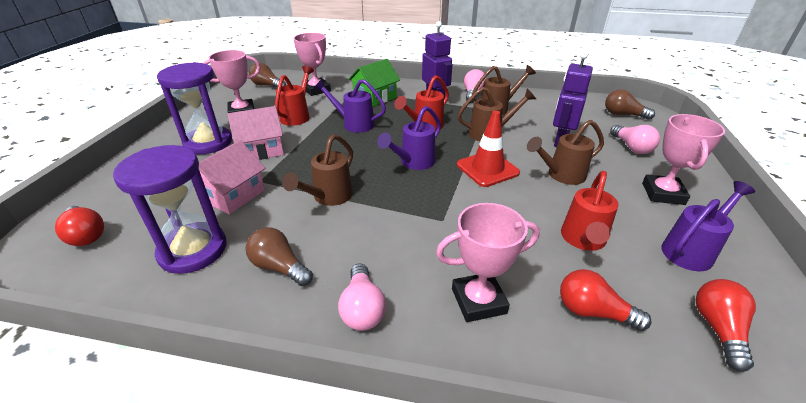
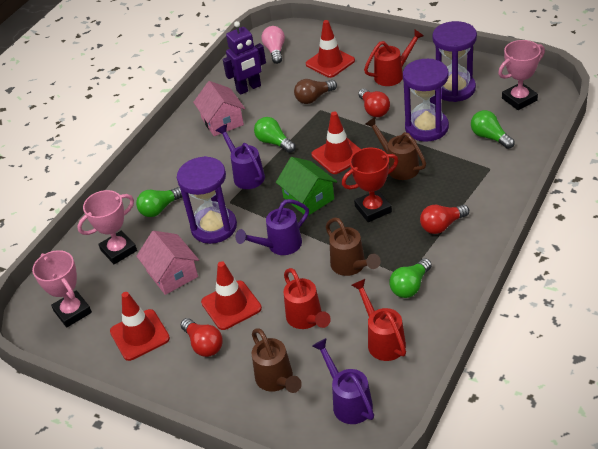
brown light bulb: 3 -> 1
brown watering can: 4 -> 3
green light bulb: 0 -> 4
pink light bulb: 3 -> 1
pink trophy: 4 -> 3
purple hourglass: 2 -> 3
purple robot: 2 -> 1
red traffic cone: 1 -> 4
red trophy: 0 -> 1

